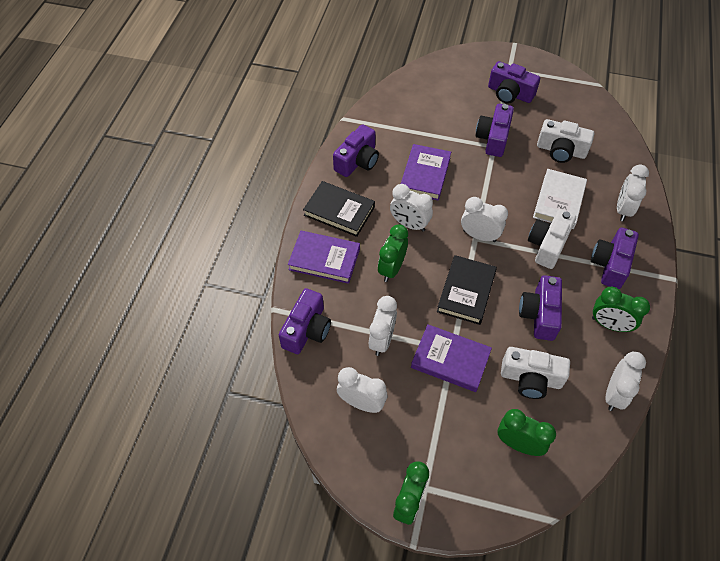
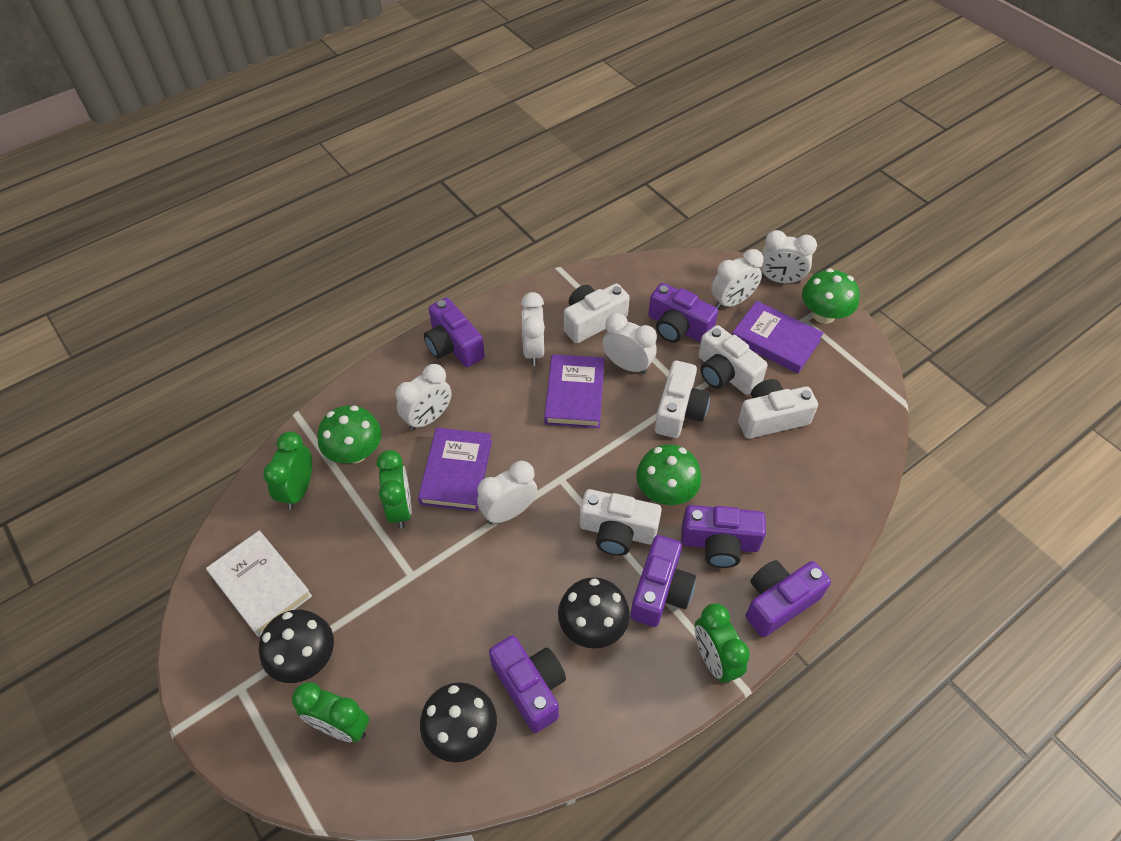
black book: 2 -> 0
black mushroom: 0 -> 3
green mushroom: 0 -> 3
white camera: 3 -> 5

